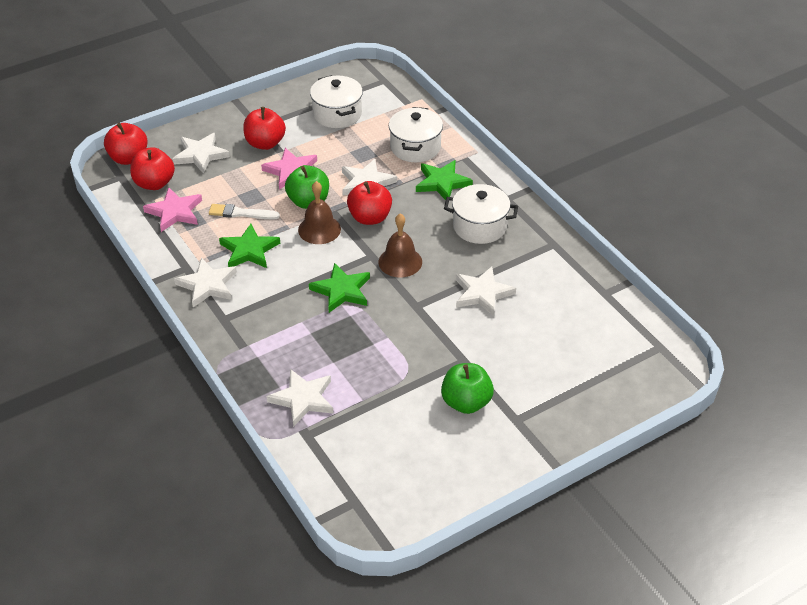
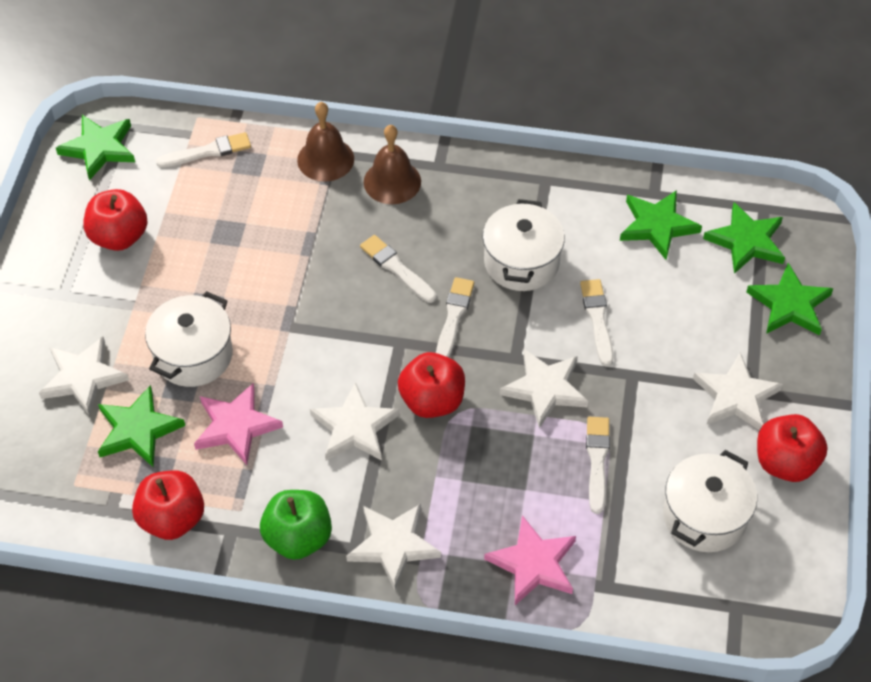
green apple: 2 -> 1
green star: 3 -> 5
white brush: 1 -> 5

